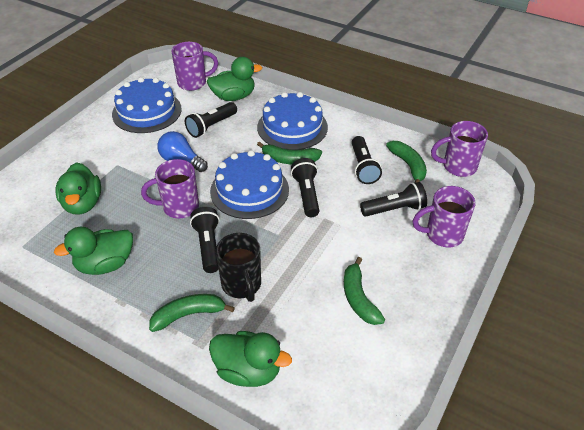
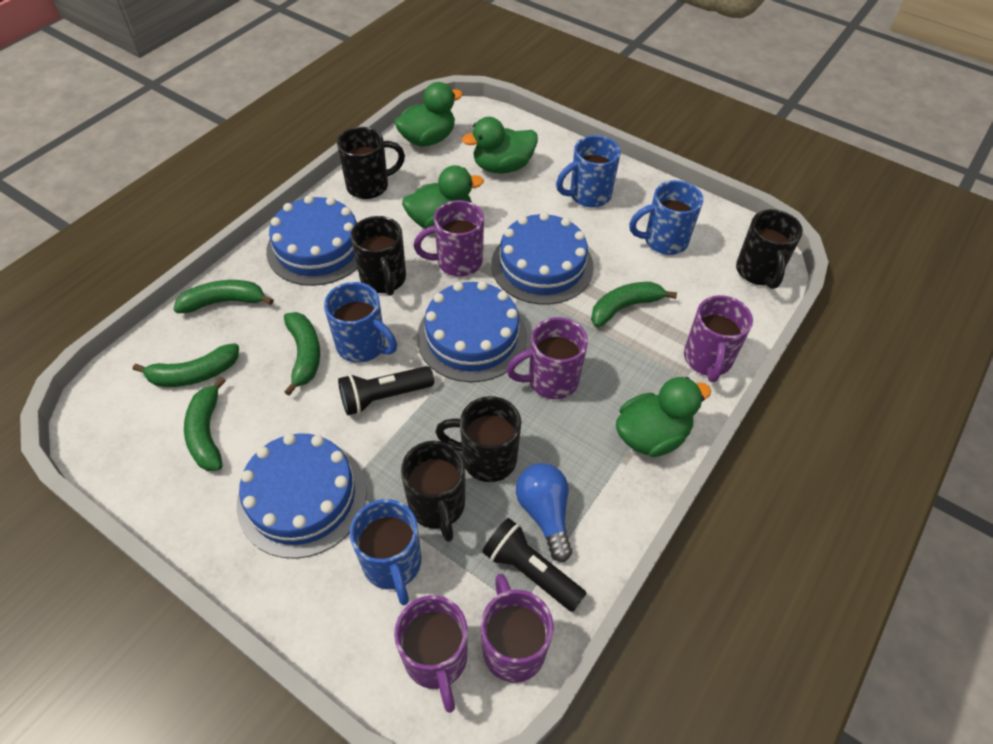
black flashlight: 5 -> 2
black mug: 1 -> 5
blue cake: 3 -> 4
blue mug: 0 -> 4
green banana: 4 -> 5
purple mug: 4 -> 5

